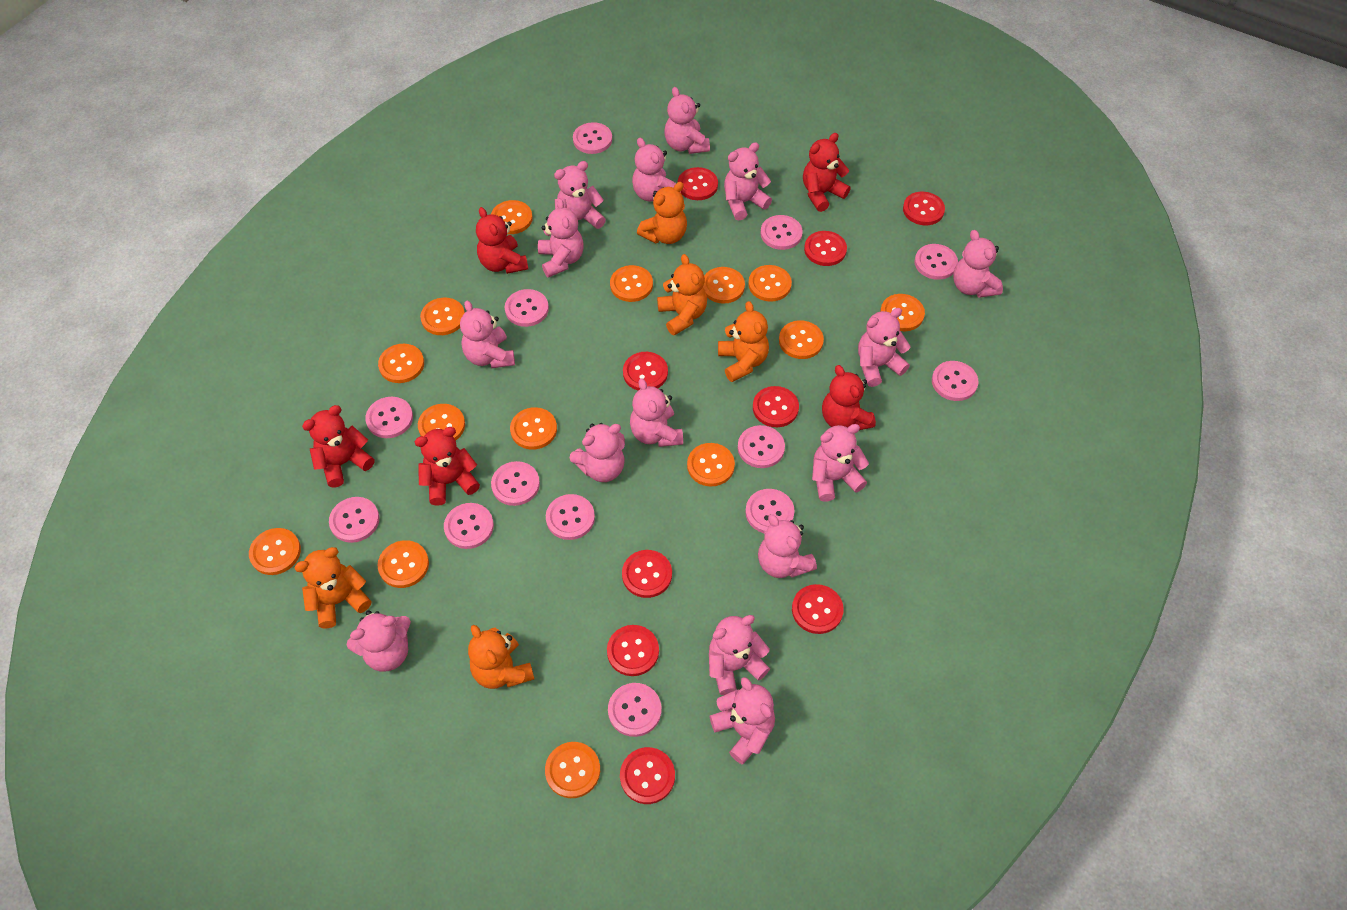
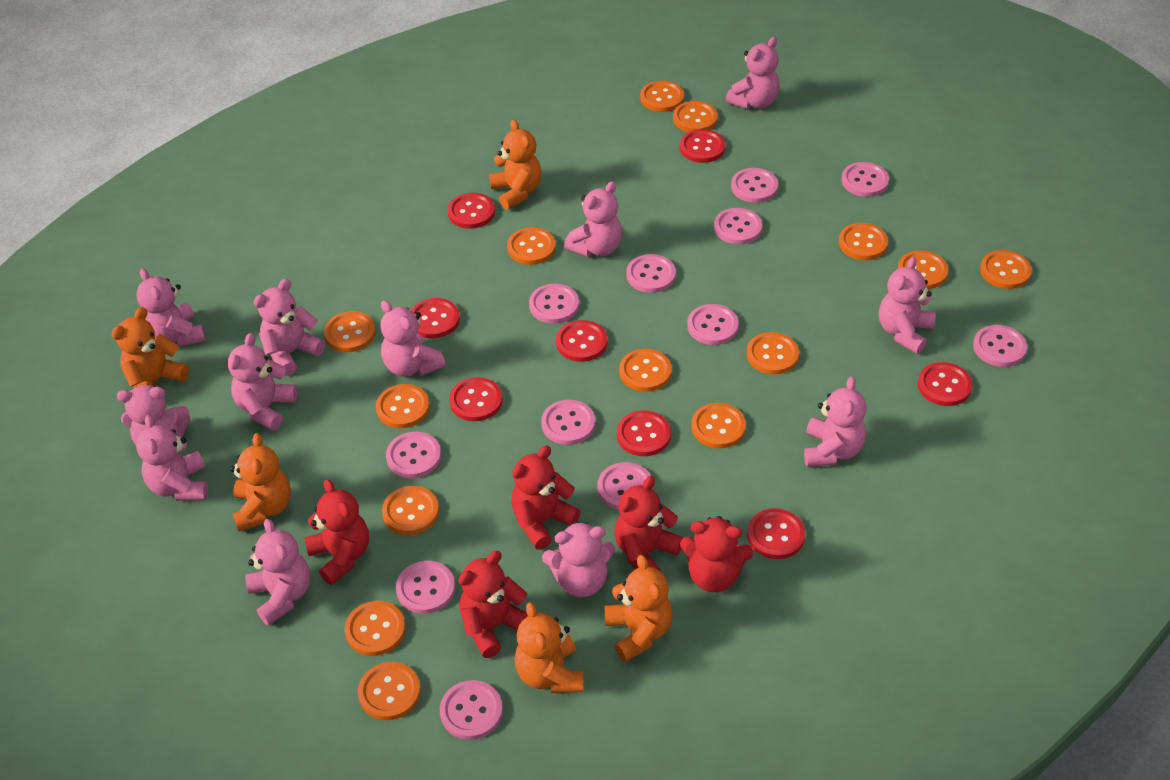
pink button: 13 -> 12
pink teddy bear: 15 -> 12
red button: 9 -> 8

